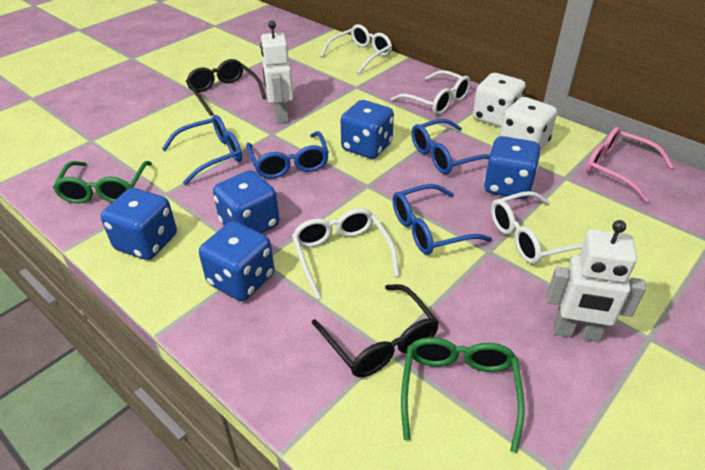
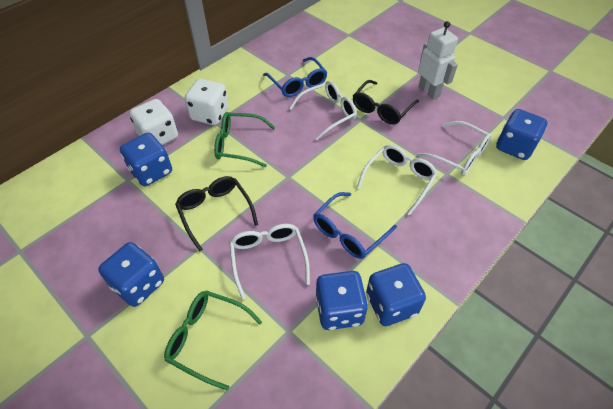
blue glasses: 4 -> 2
pink glasses: 1 -> 0
white robot: 2 -> 1

